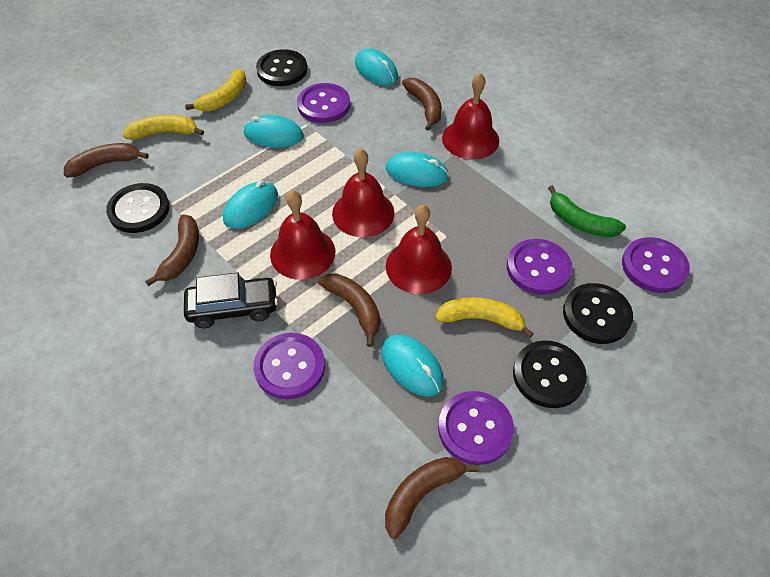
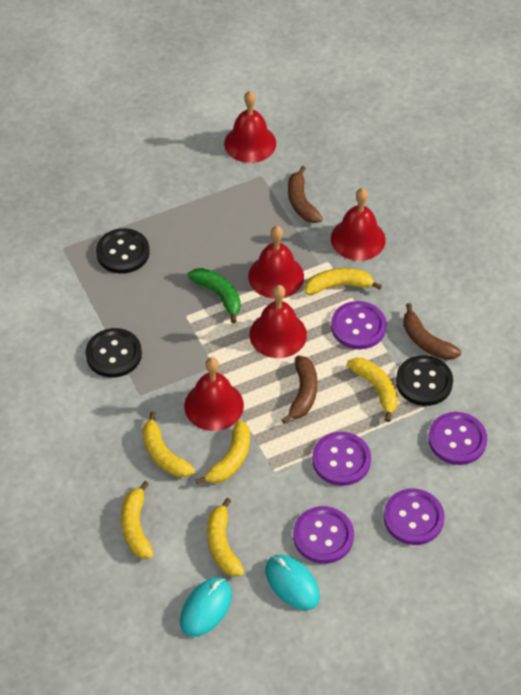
black button: 4 -> 3
black car: 1 -> 0
brown banana: 5 -> 3
red bell: 4 -> 5
turquoise mouse: 5 -> 2
yellow banana: 3 -> 6

